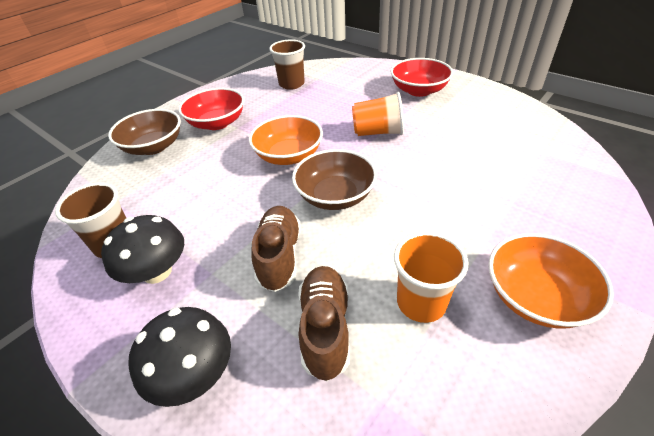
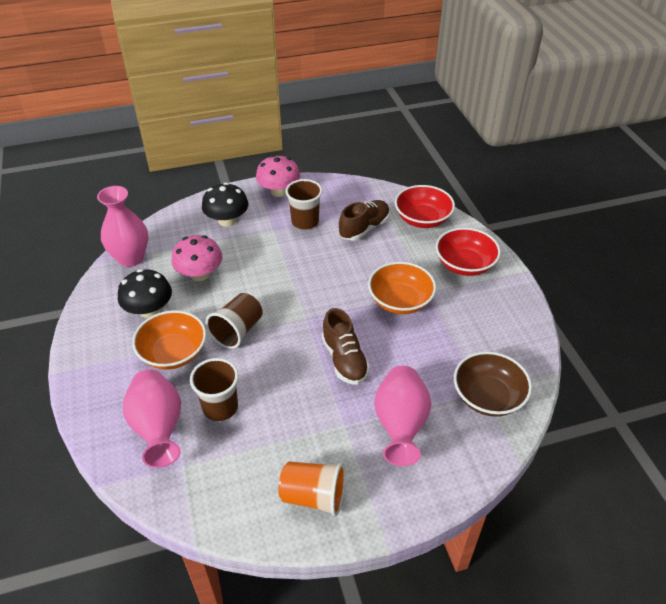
brown bowl: 2 -> 1
brown cup: 2 -> 3
orange cup: 2 -> 1
pink mushroom: 0 -> 2
pink vase: 0 -> 3

